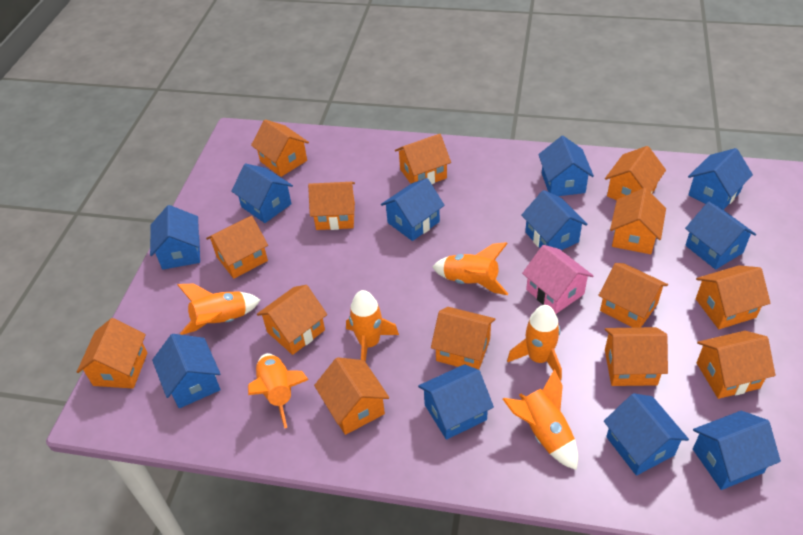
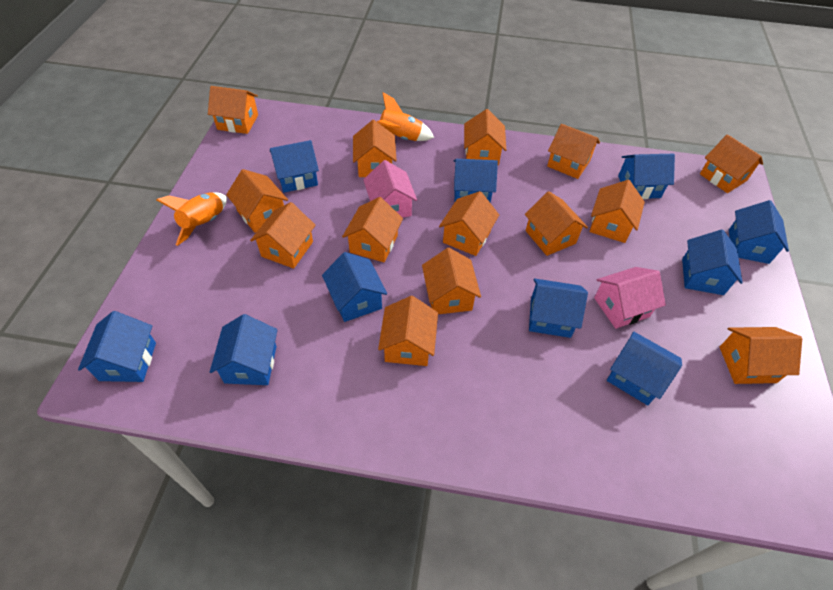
blue house: 11 -> 10
orange rocket: 6 -> 2
pink house: 1 -> 2

